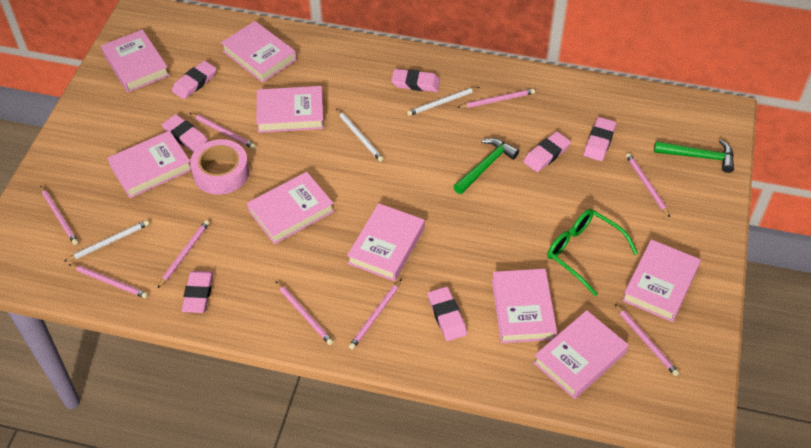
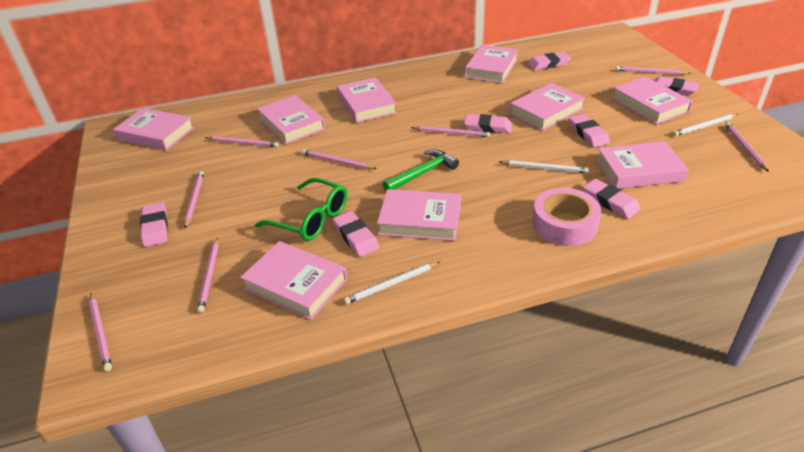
green hammer: 2 -> 1
pink pencil: 9 -> 8

